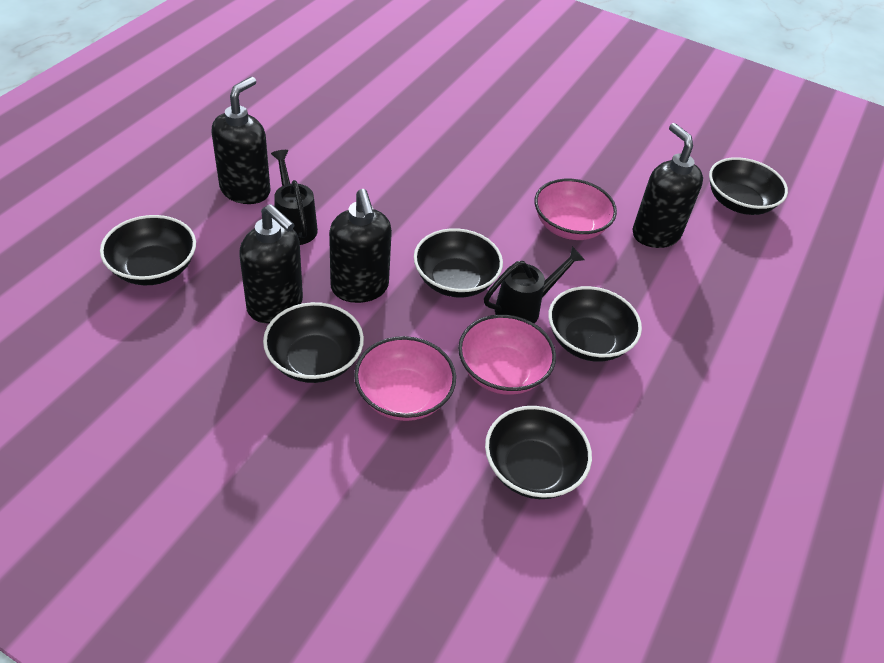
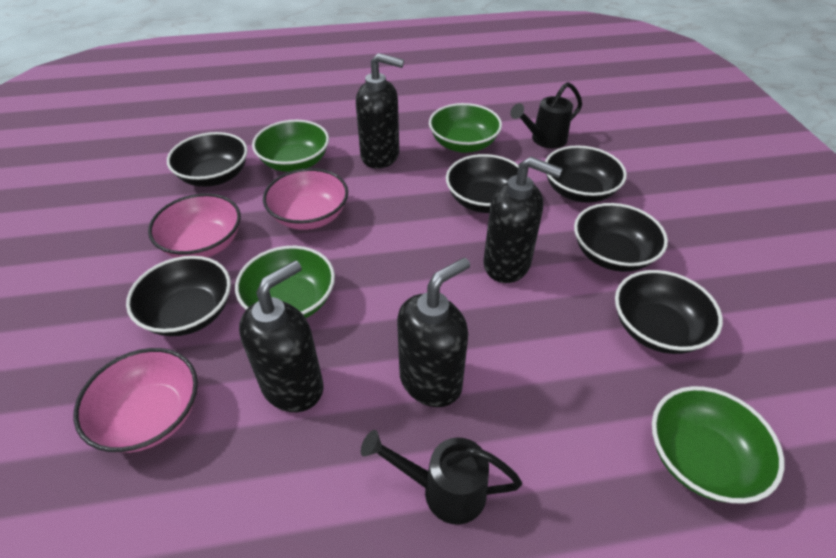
green bowl: 0 -> 4

